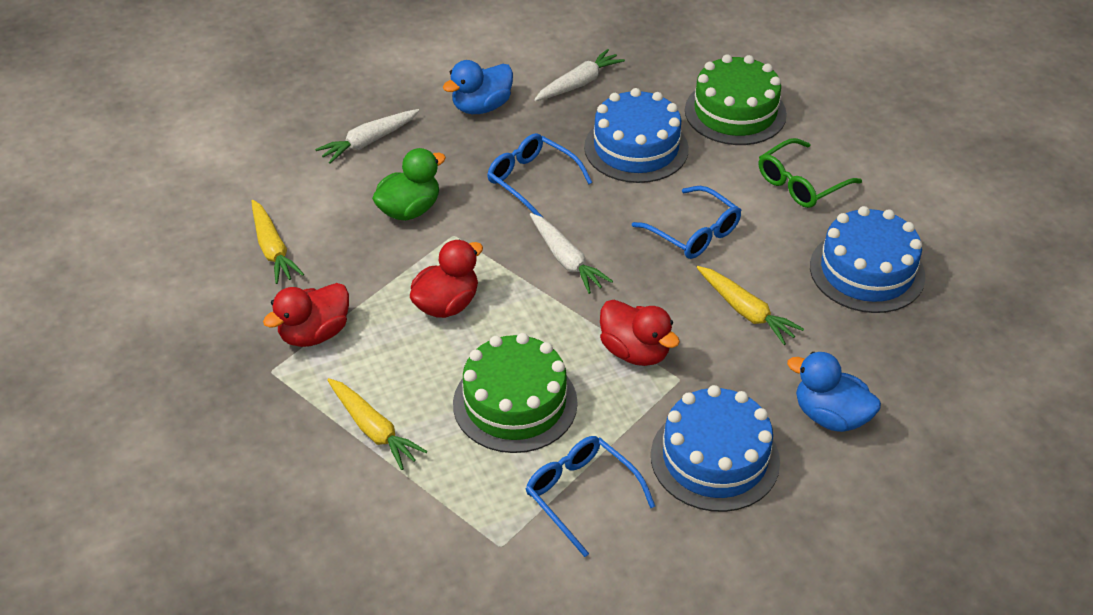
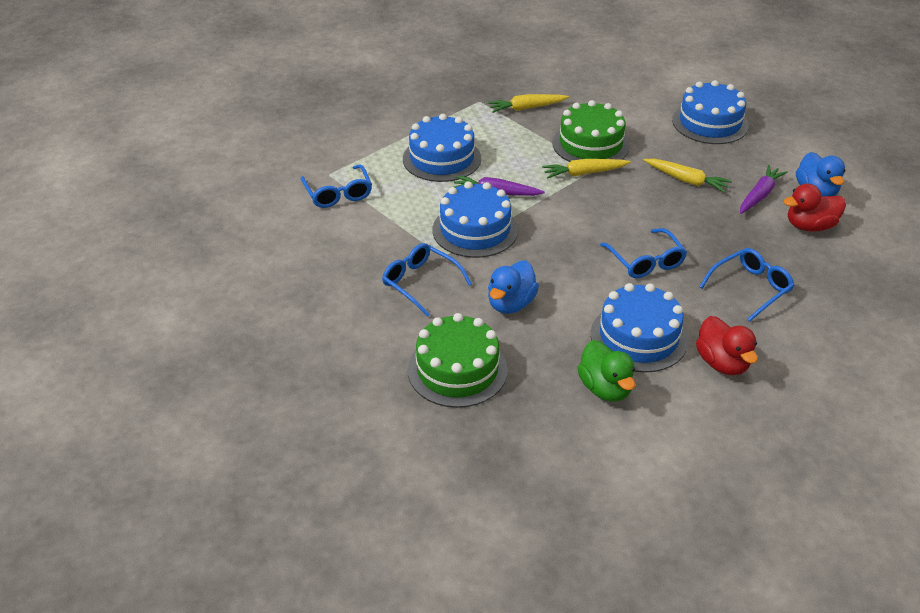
blue cake: 3 -> 4
blue glasses: 3 -> 4
green glasses: 1 -> 0
purple carrot: 0 -> 2
red duck: 3 -> 2
white carrot: 3 -> 0

